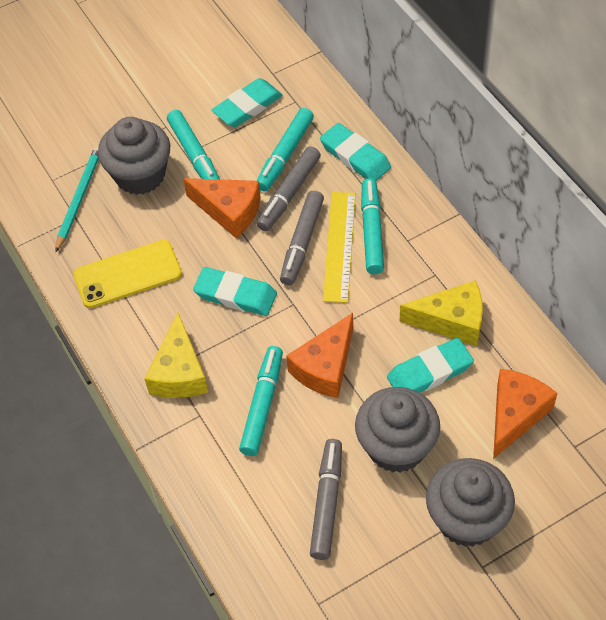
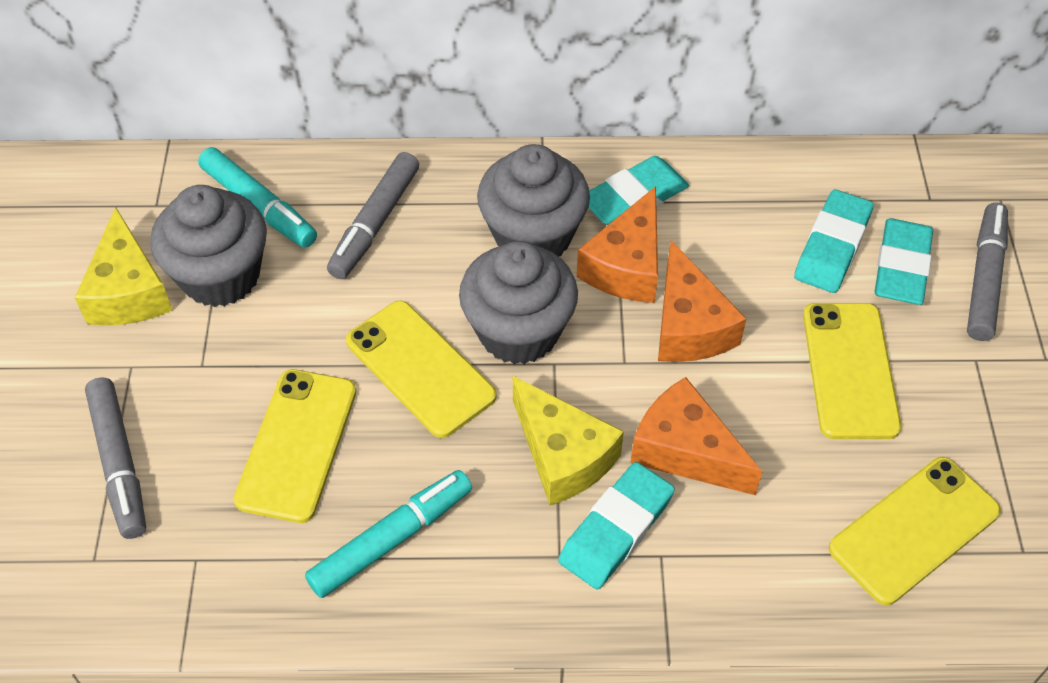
turquoise marker: 4 -> 2
turquoise pencil: 1 -> 0
yellow phone: 1 -> 4
yellow ruler: 1 -> 0

